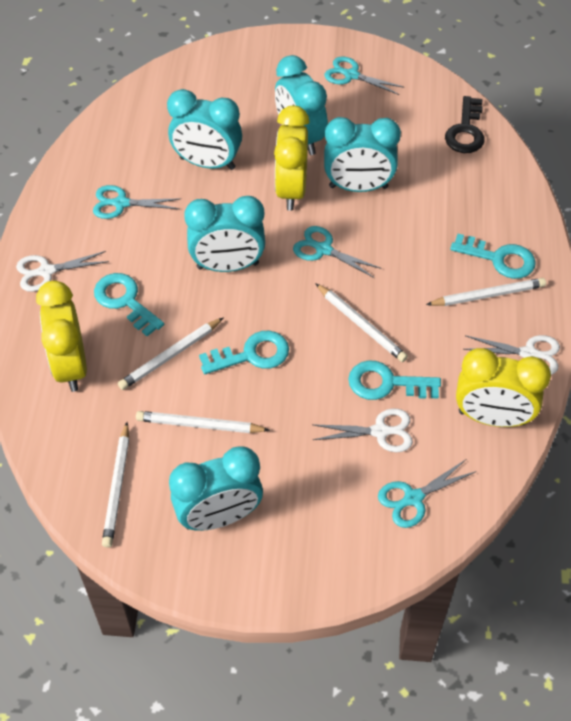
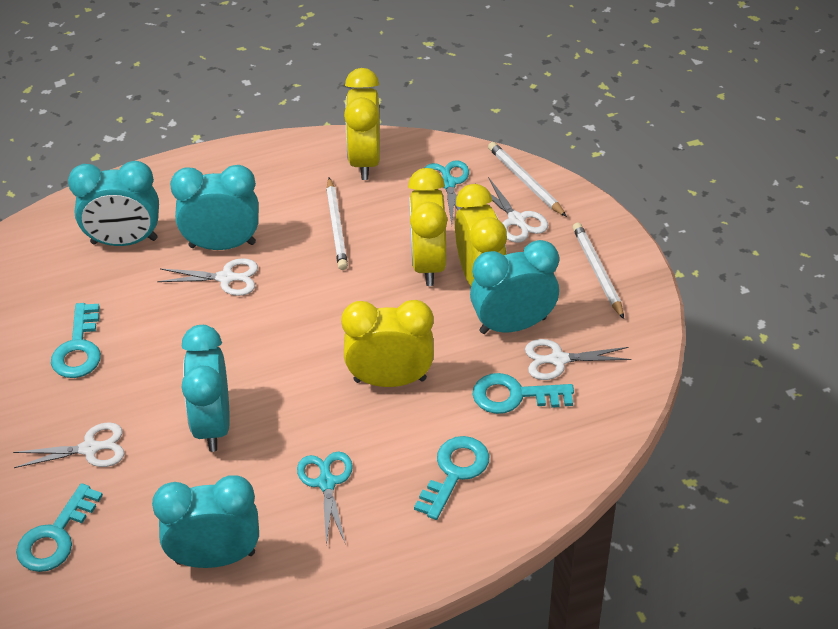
black key: 1 -> 0
turquoise scissors: 4 -> 2
white pencil: 5 -> 3
white scissors: 3 -> 4
yellow clock: 3 -> 4

